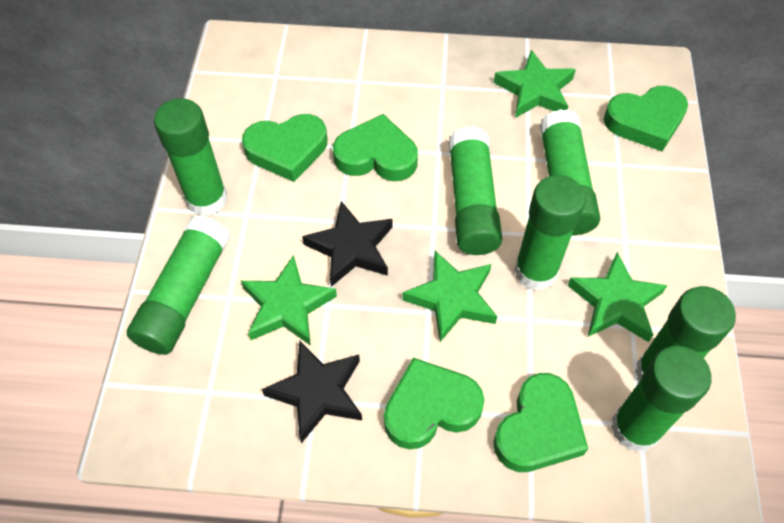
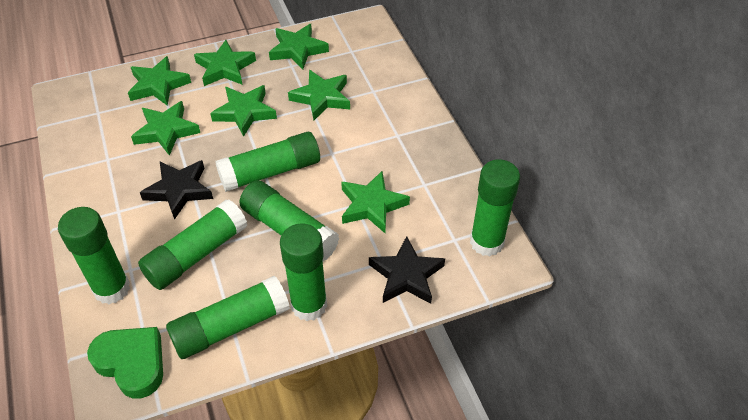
green heart: 5 -> 1
green star: 4 -> 7

